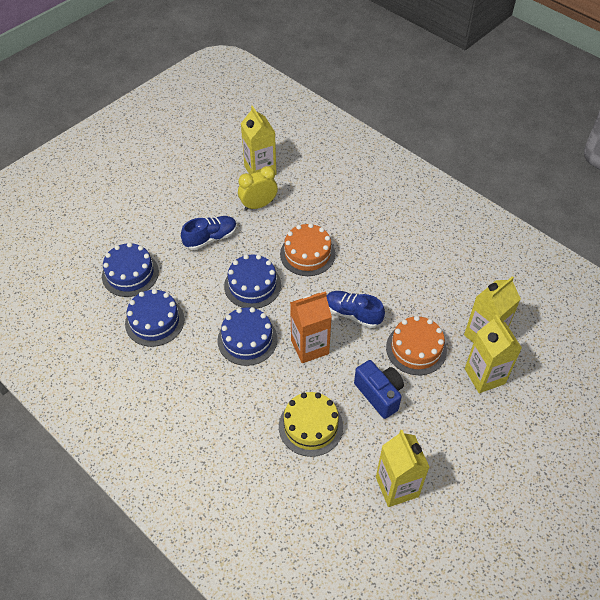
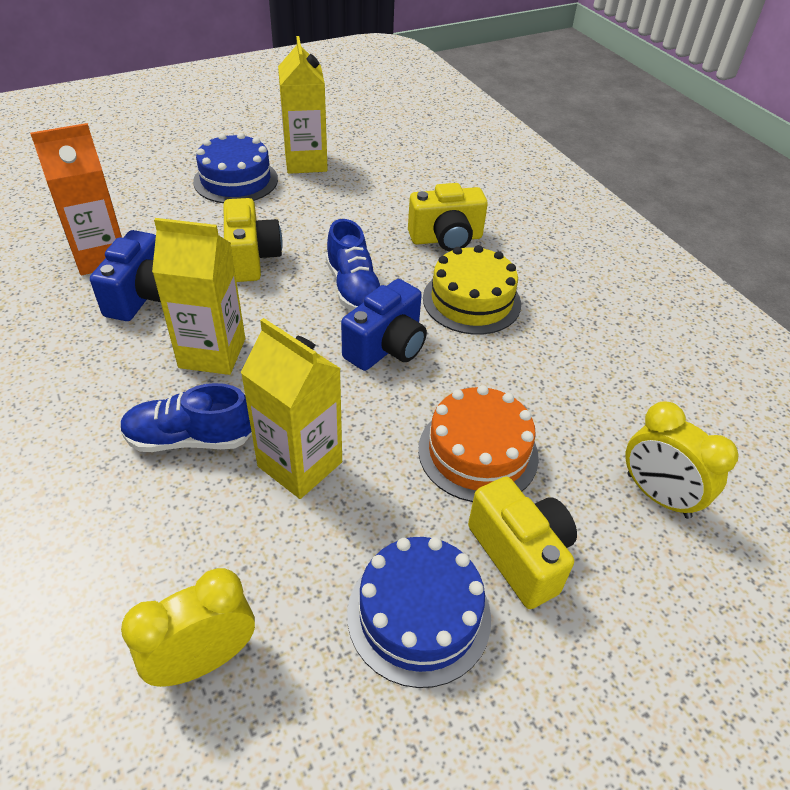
blue cake: 4 -> 2
blue camera: 1 -> 2
orange cake: 2 -> 1
yellow camera: 0 -> 3
yellow carton: 4 -> 3
yellow clock: 1 -> 2

